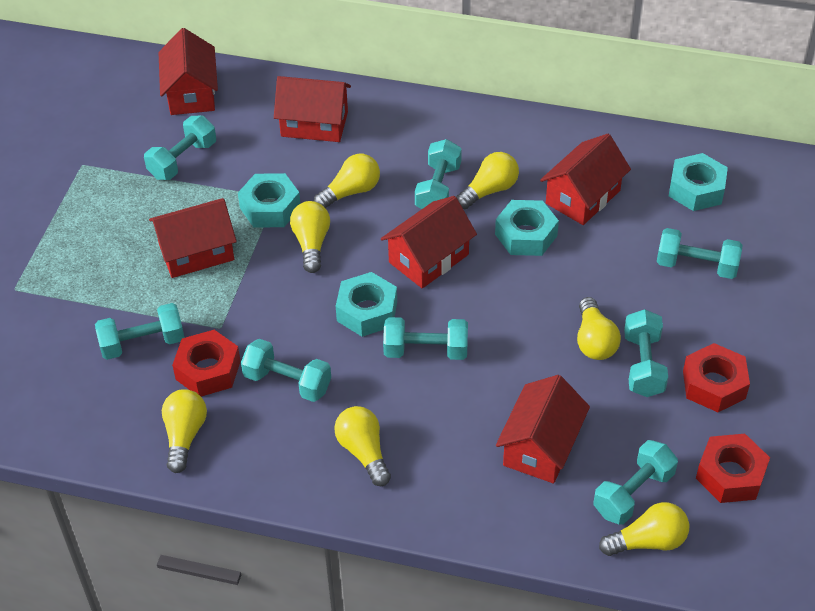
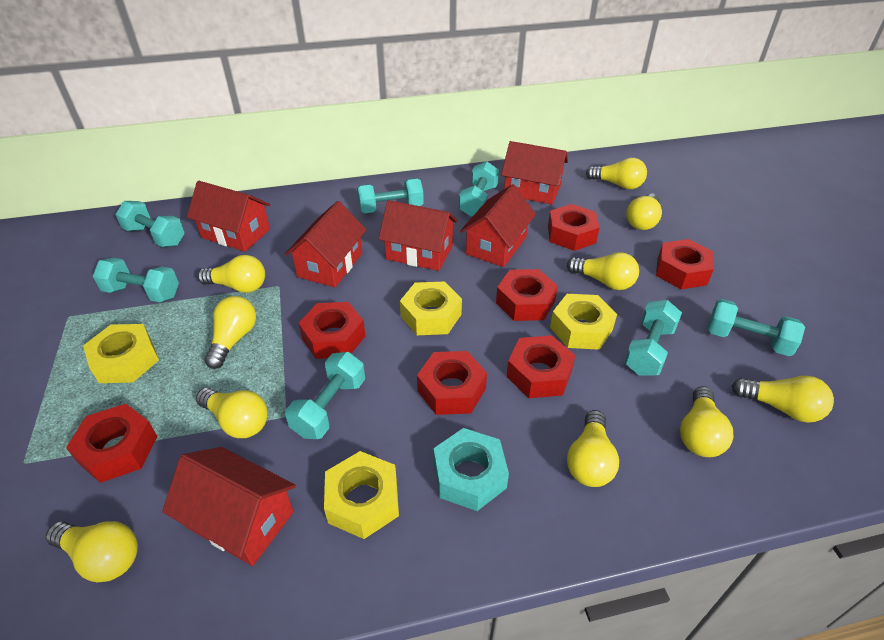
red nut: 3 -> 7
turquoise dumbbell: 8 -> 7
turquoise nut: 4 -> 1
yellow light bulb: 7 -> 10
yellow nut: 0 -> 4

